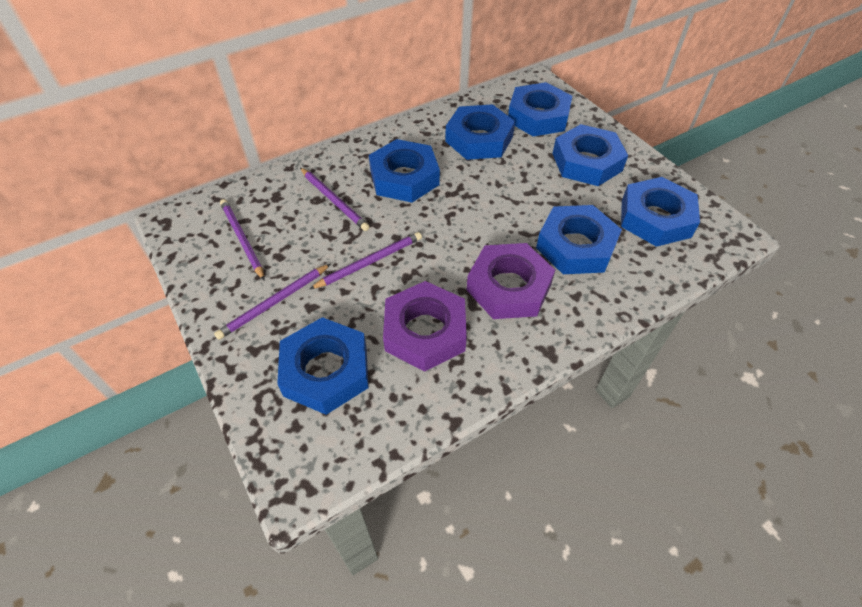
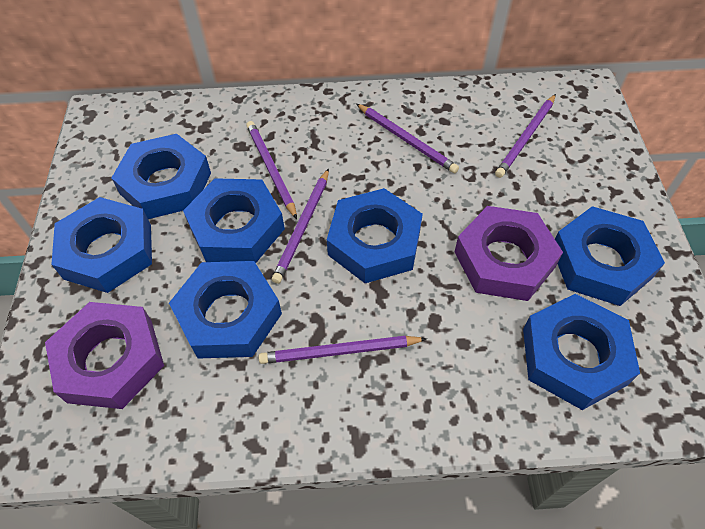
purple pencil: 4 -> 5

